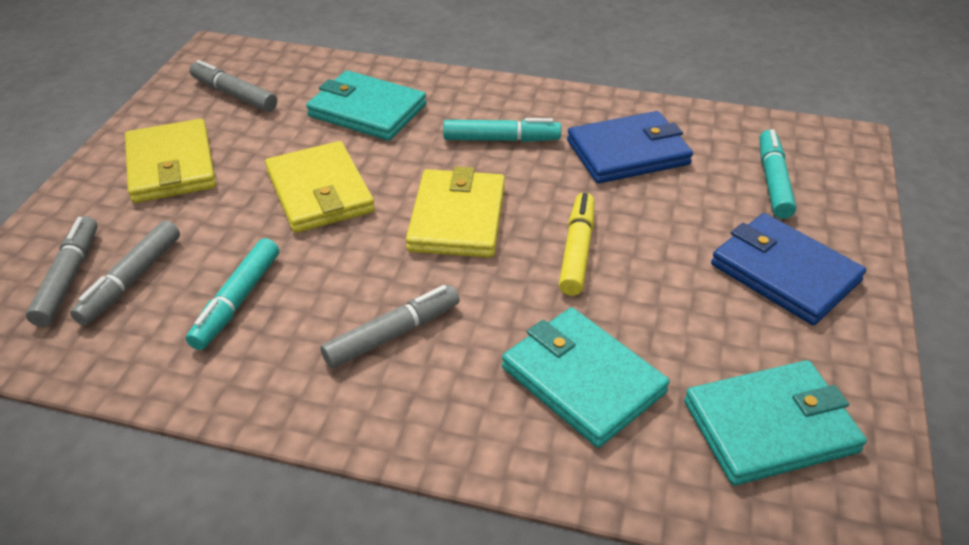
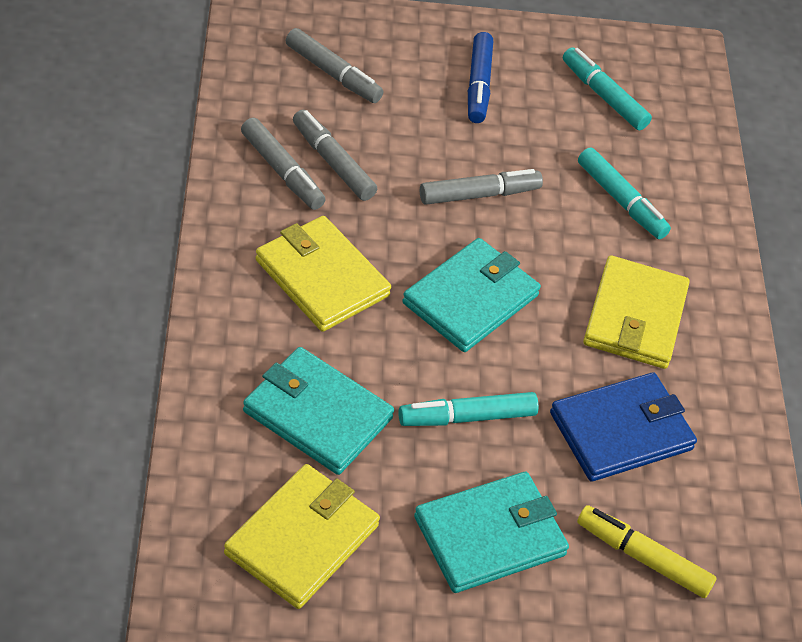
blue marker: 0 -> 1
blue wallet: 2 -> 1

